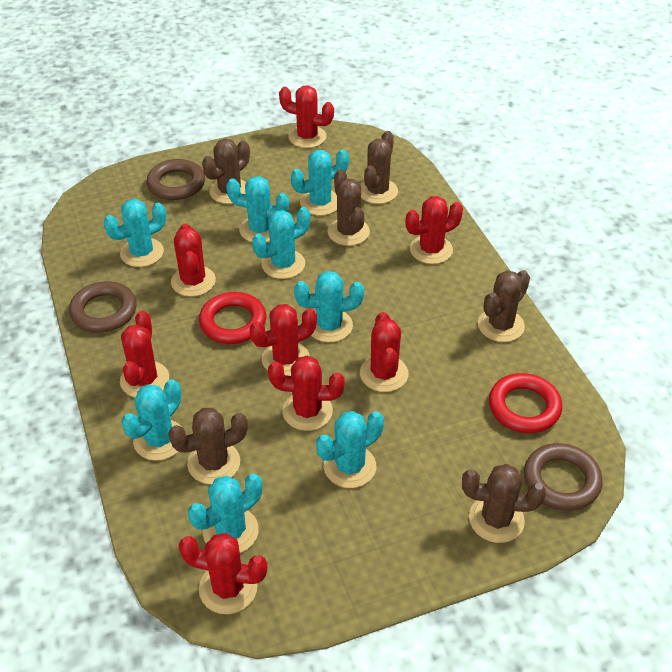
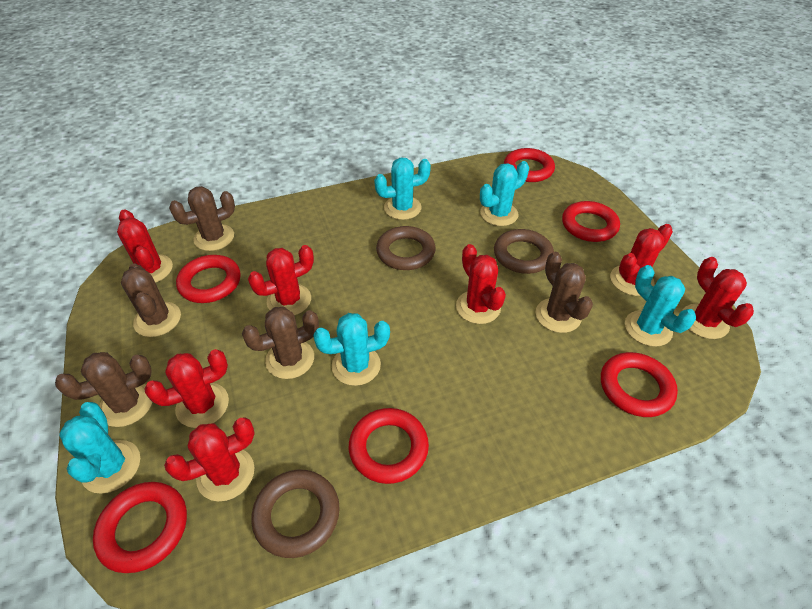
brown cactus: 6 -> 5
red cactus: 8 -> 7
red ring: 2 -> 6
turquoise cactus: 8 -> 5

